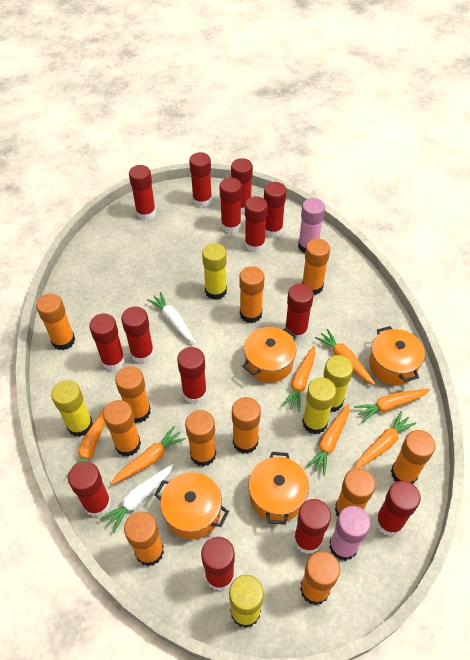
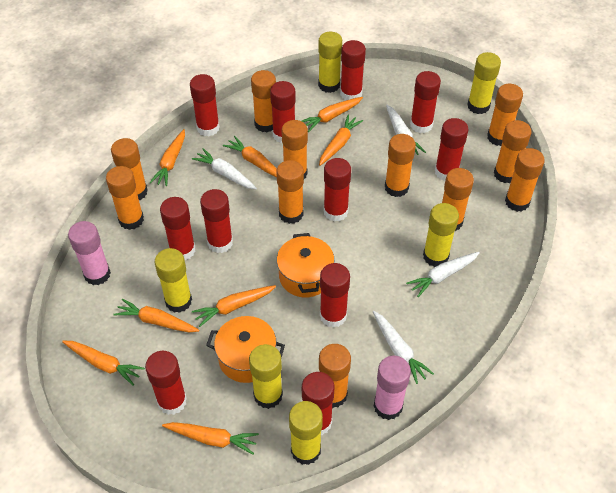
orange carrot: 7 -> 8
orange pot: 4 -> 2
red glue stick: 14 -> 11
white carrot: 2 -> 4
yellow glue stick: 5 -> 6

